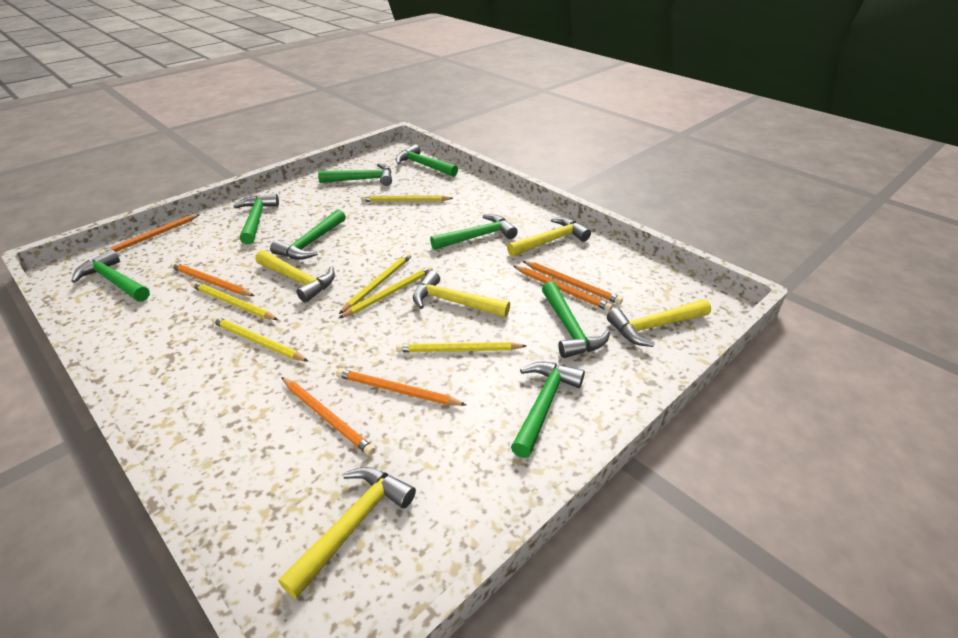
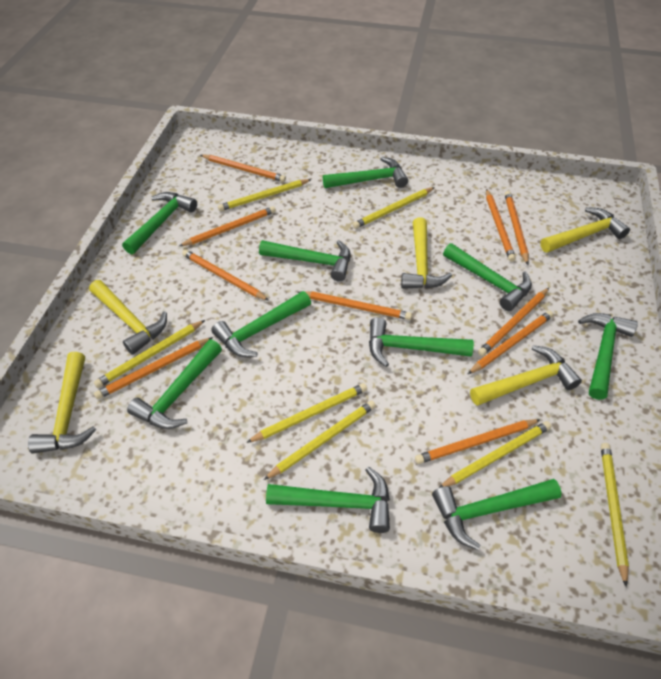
green hammer: 8 -> 10
orange pencil: 6 -> 10
yellow pencil: 6 -> 7

